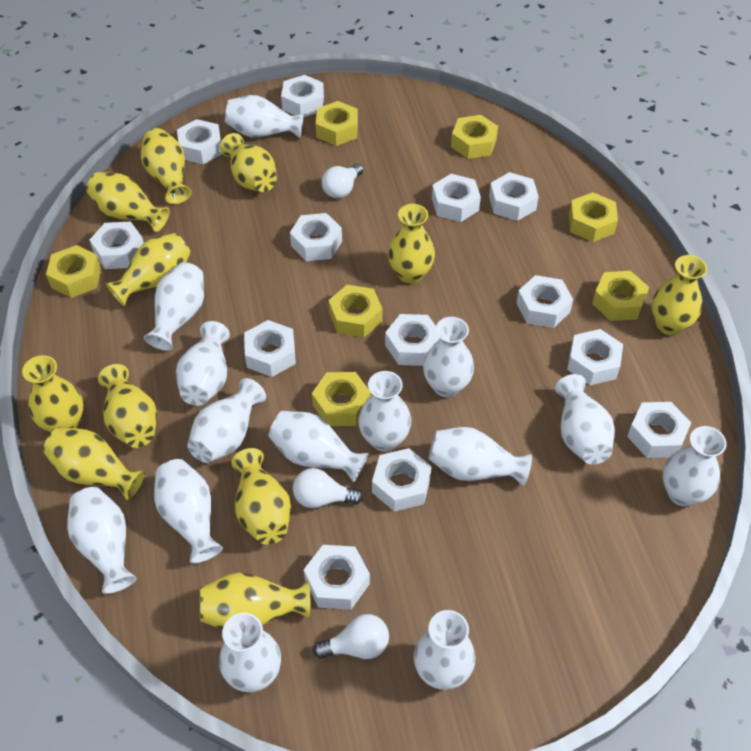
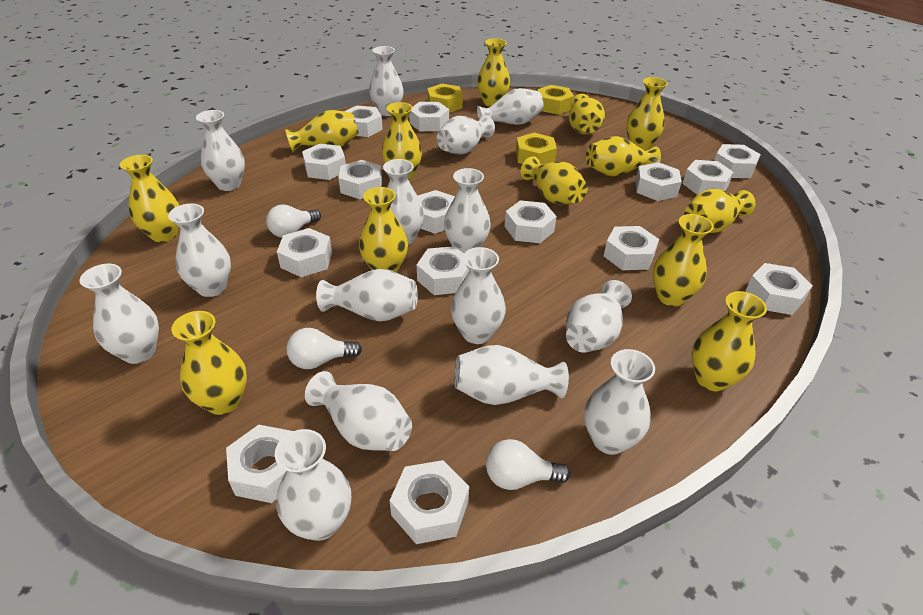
white nut: 13 -> 15
white vase: 14 -> 15
yellow nut: 7 -> 3
yellow vase: 11 -> 13

